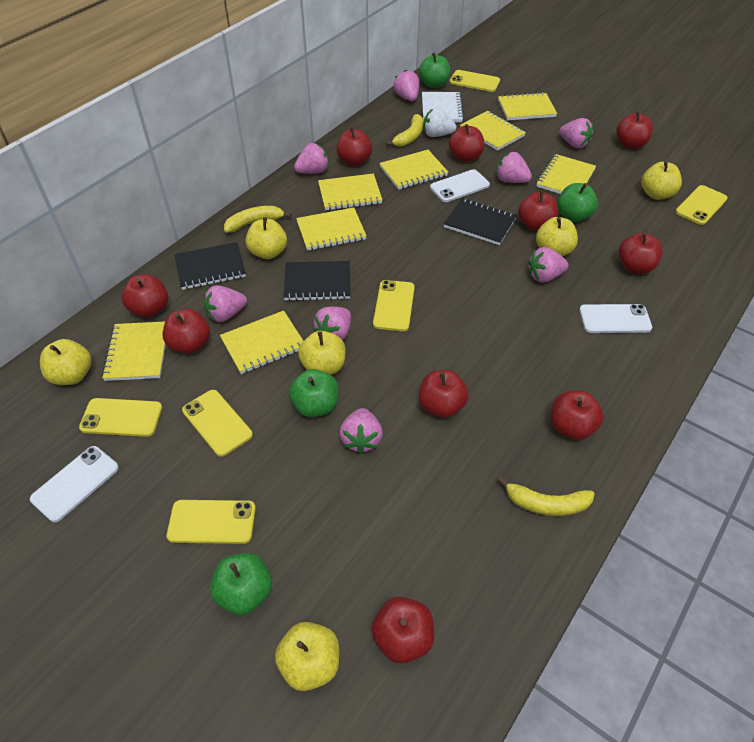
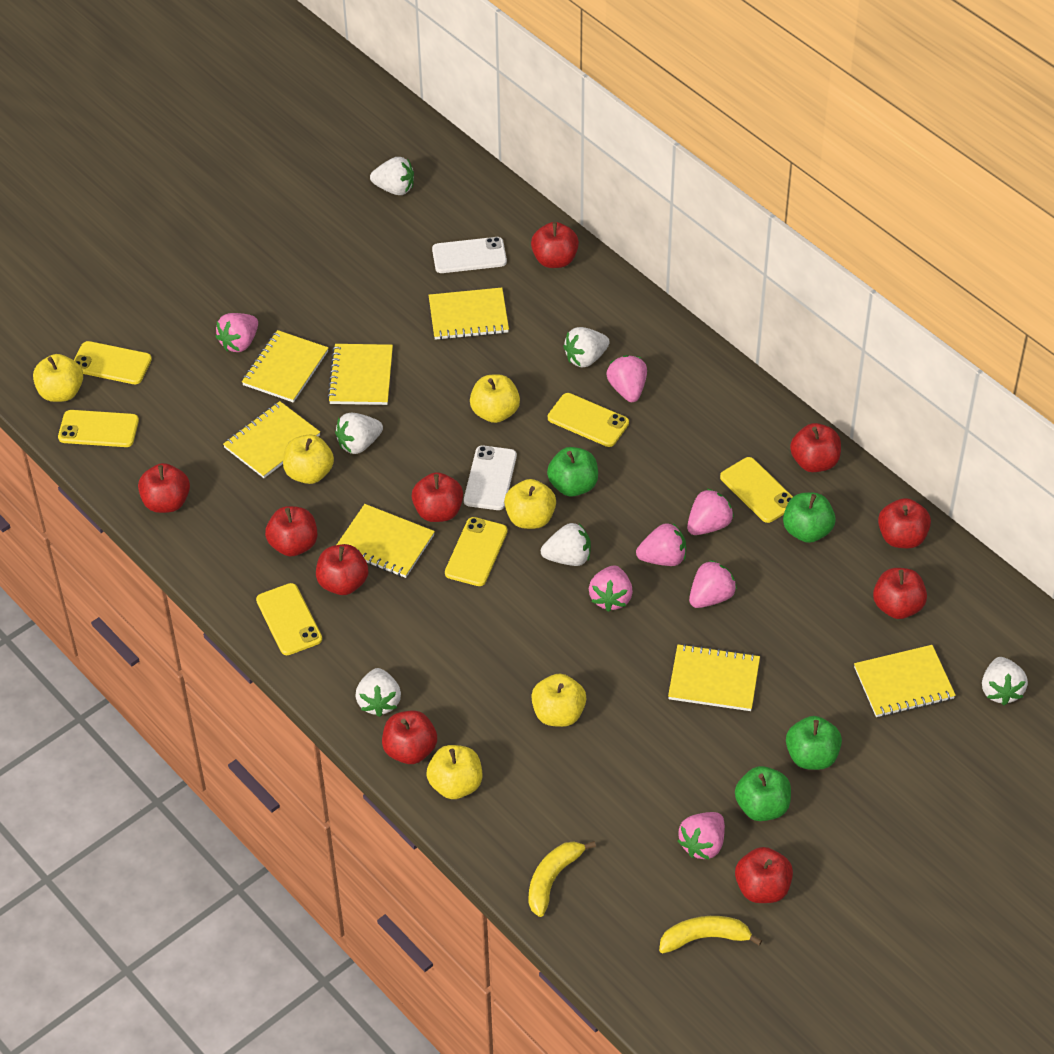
black notebook: 3 -> 0
pink strawberry: 8 -> 7
white notebook: 1 -> 0
white phone: 3 -> 2
white strawberry: 1 -> 6
yellow banana: 3 -> 2
yellow notebook: 8 -> 7

